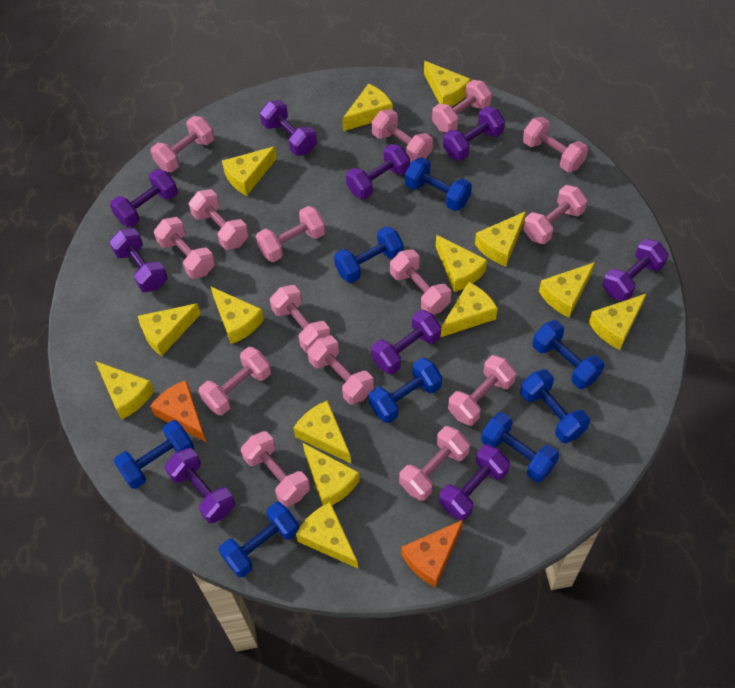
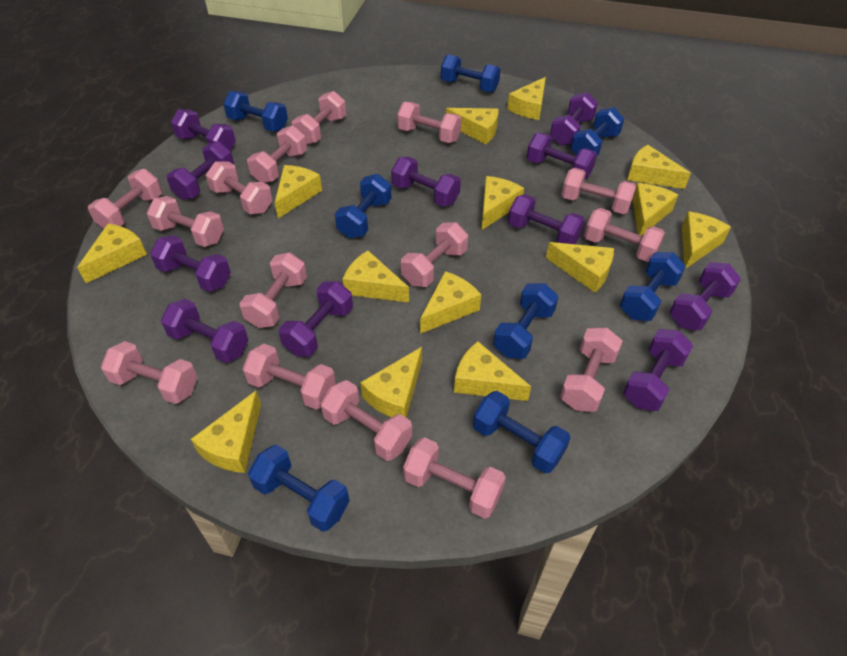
orange cheese: 2 -> 0
purple dumbbell: 9 -> 11

